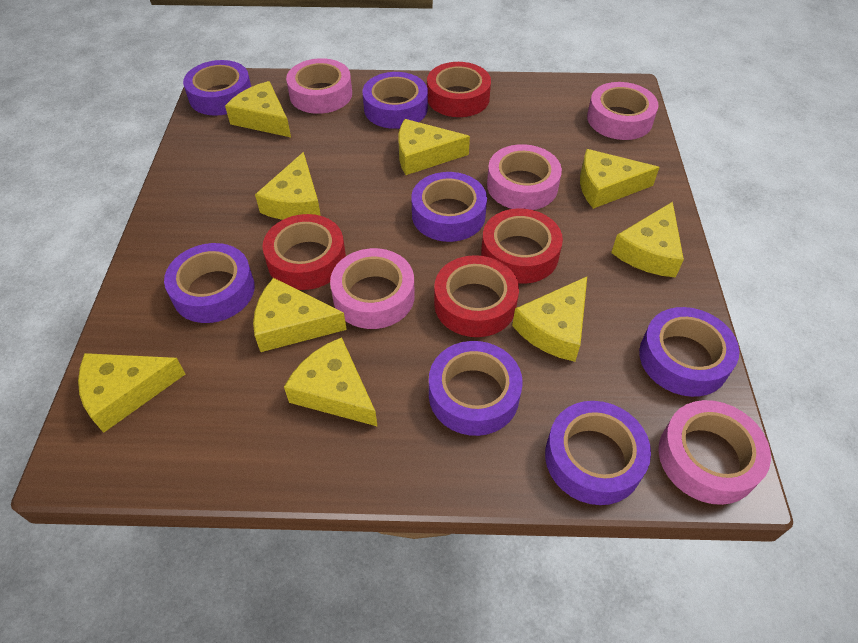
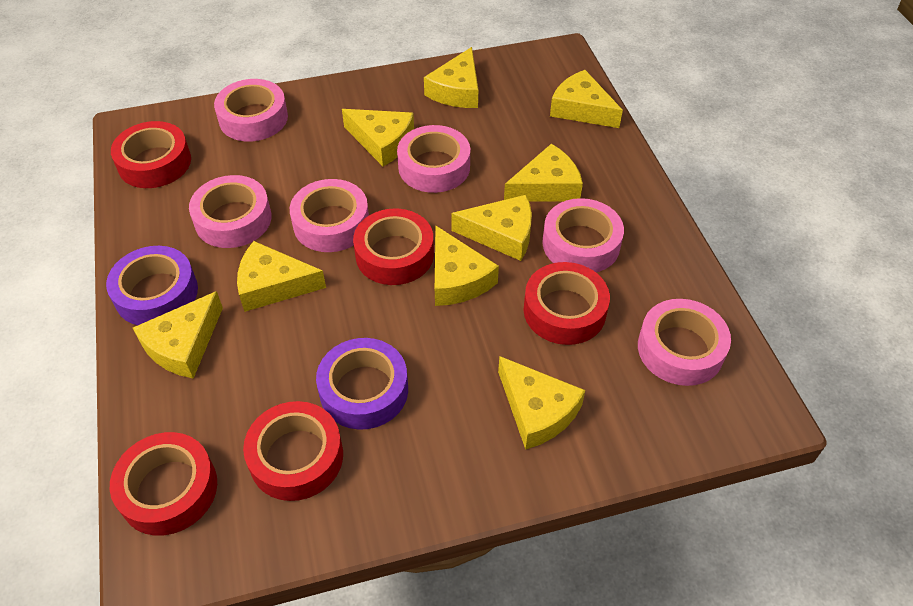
pink tape: 5 -> 6
purple tape: 7 -> 2
red tape: 4 -> 5

